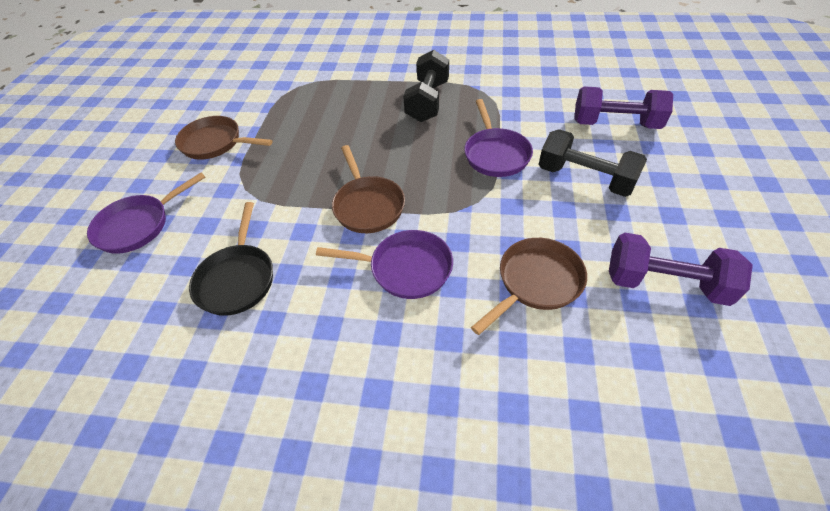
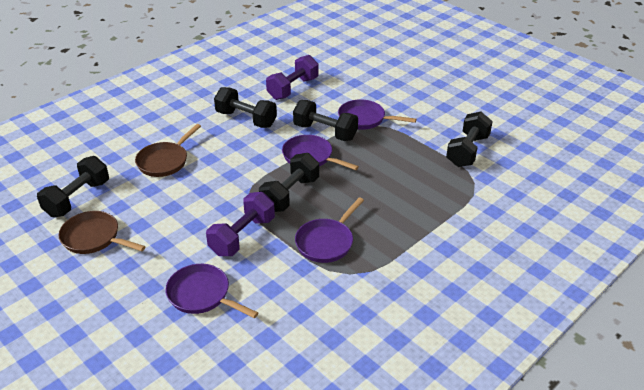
black dumbbell: 2 -> 5
black pan: 1 -> 0
brown pan: 3 -> 2
purple pan: 3 -> 4

